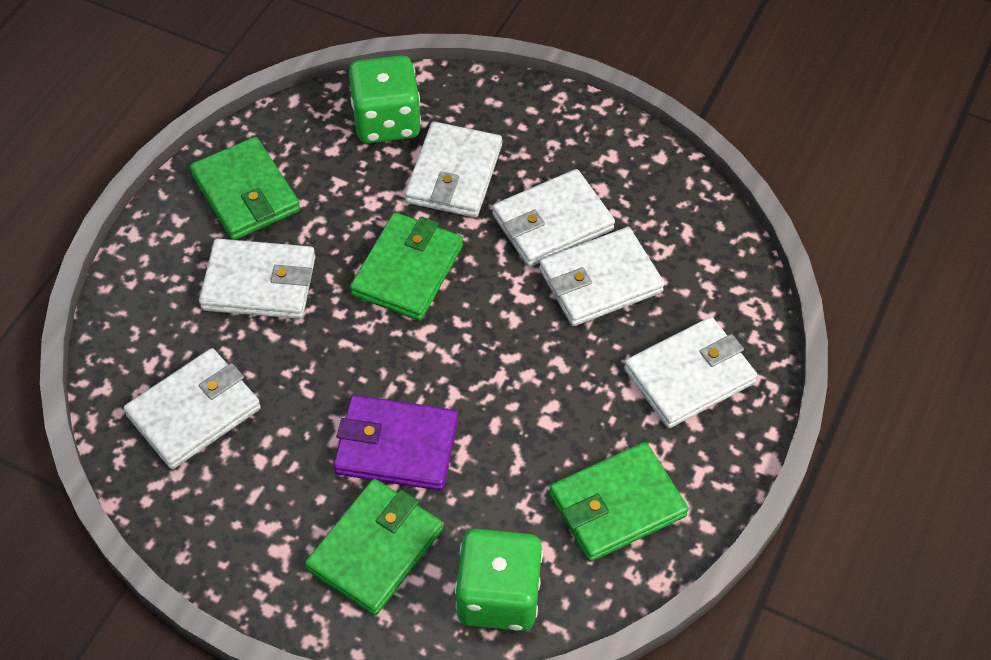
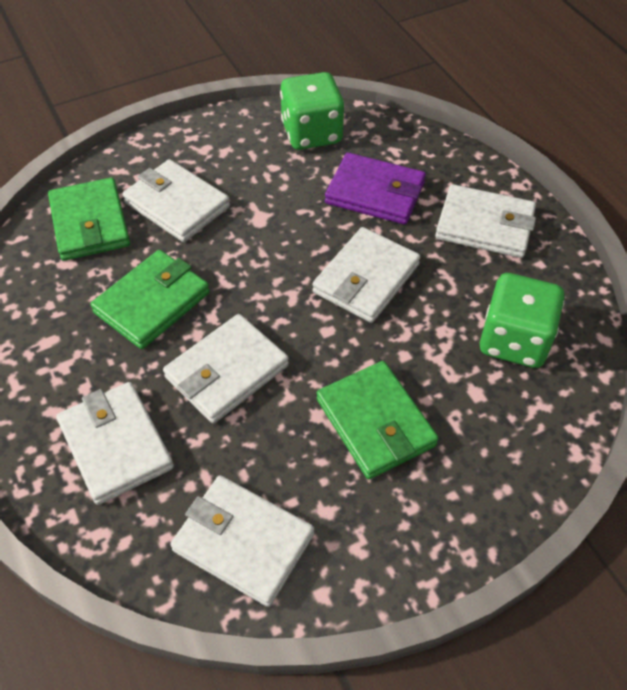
green wallet: 4 -> 3

